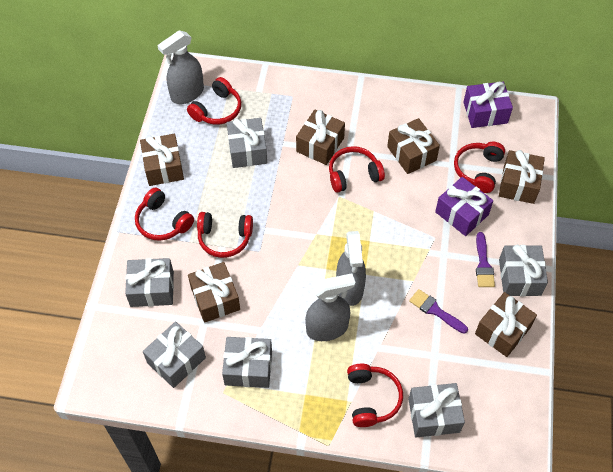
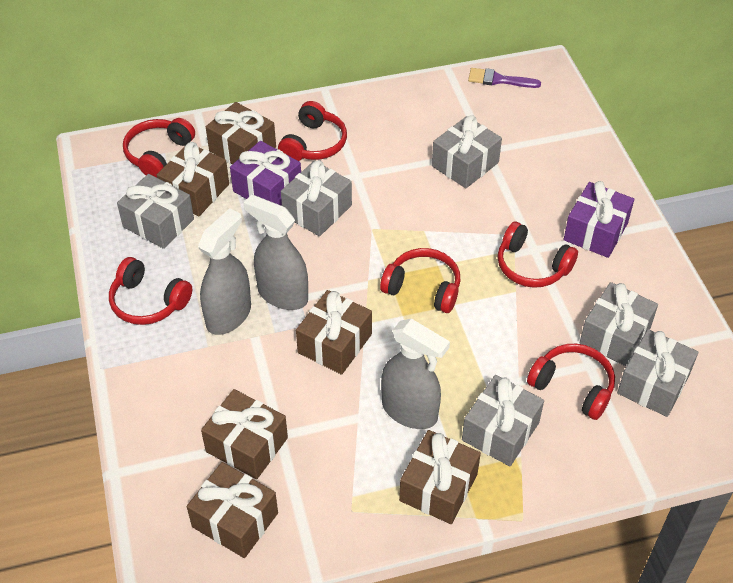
purple brush: 2 -> 1

